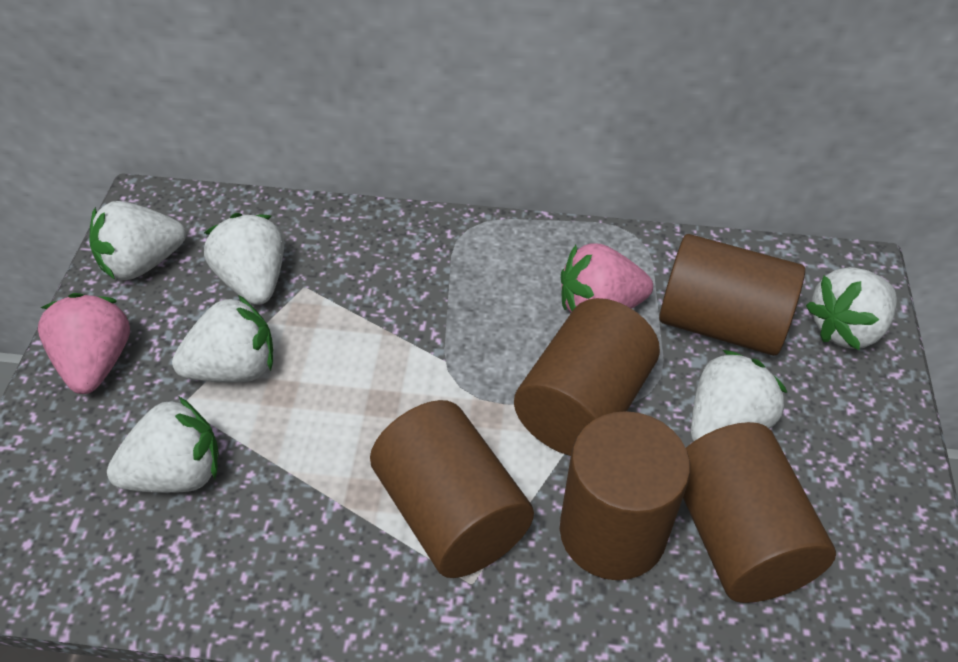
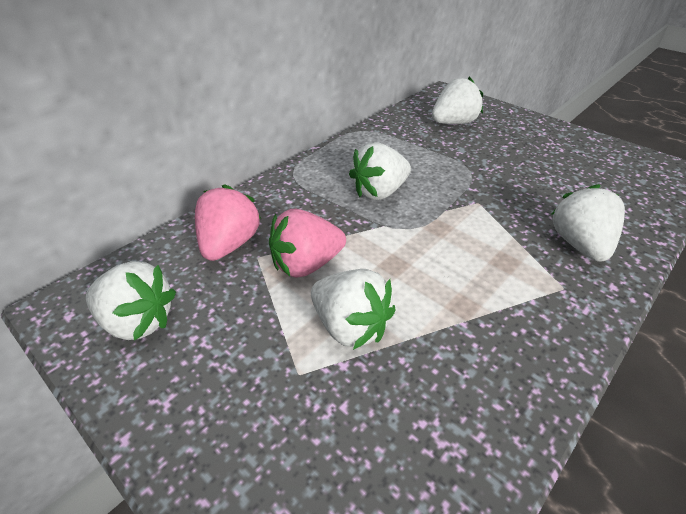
brown cylinder: 5 -> 0
white strawberry: 6 -> 5

